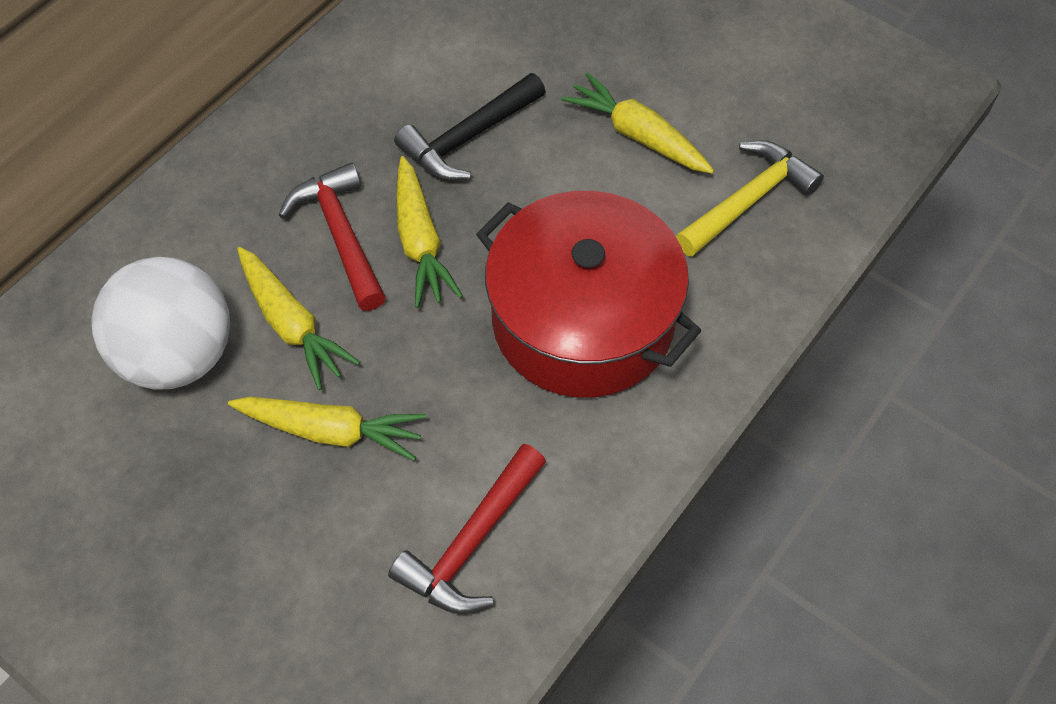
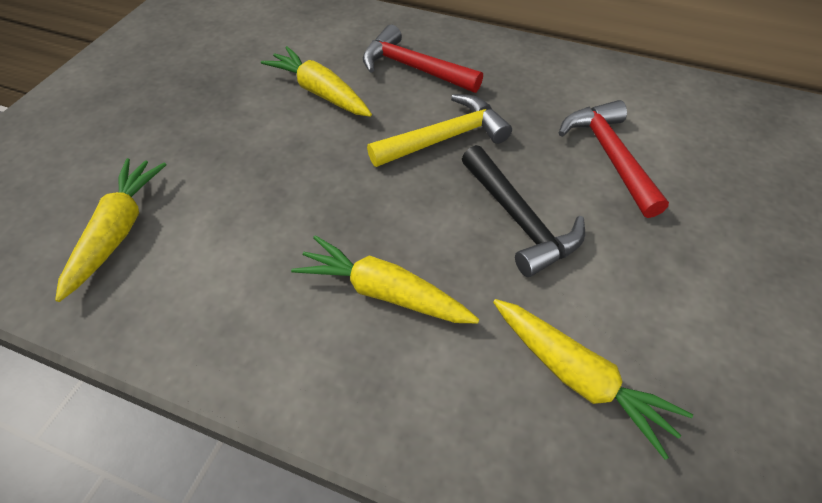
red pot: 1 -> 0
white ball: 1 -> 0

